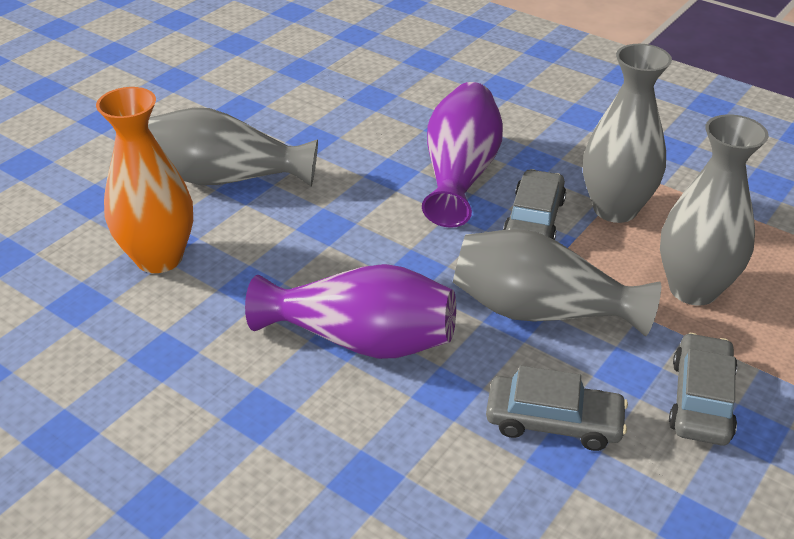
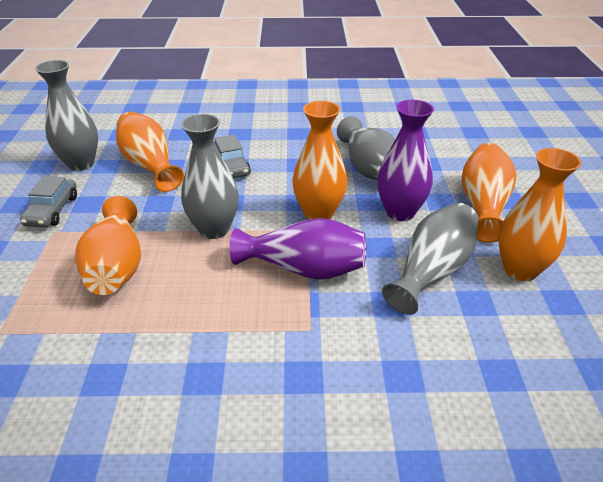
grey car: 3 -> 2
orange vase: 1 -> 5

